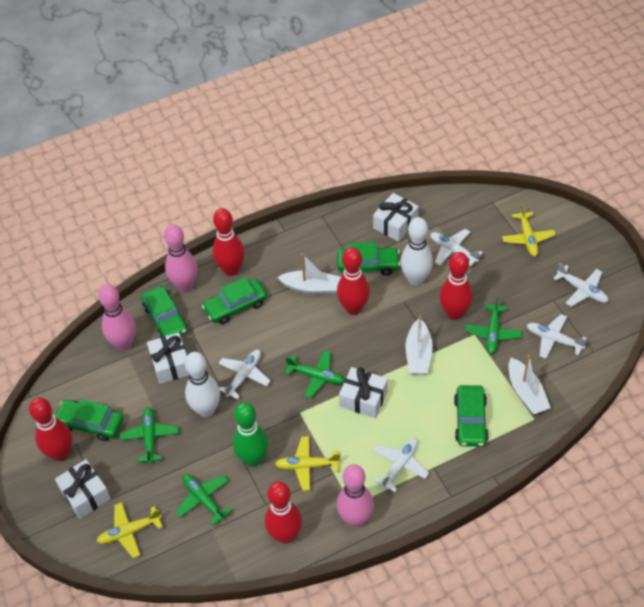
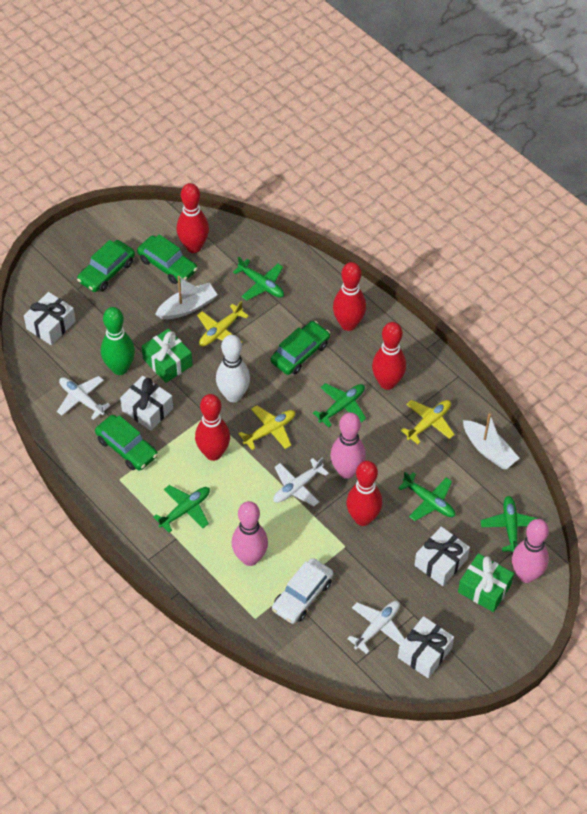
green car: 5 -> 4
green gift: 0 -> 2
green plane: 4 -> 5
white boat: 3 -> 2
white bowling pin: 2 -> 1
white car: 0 -> 1
white plane: 5 -> 3

